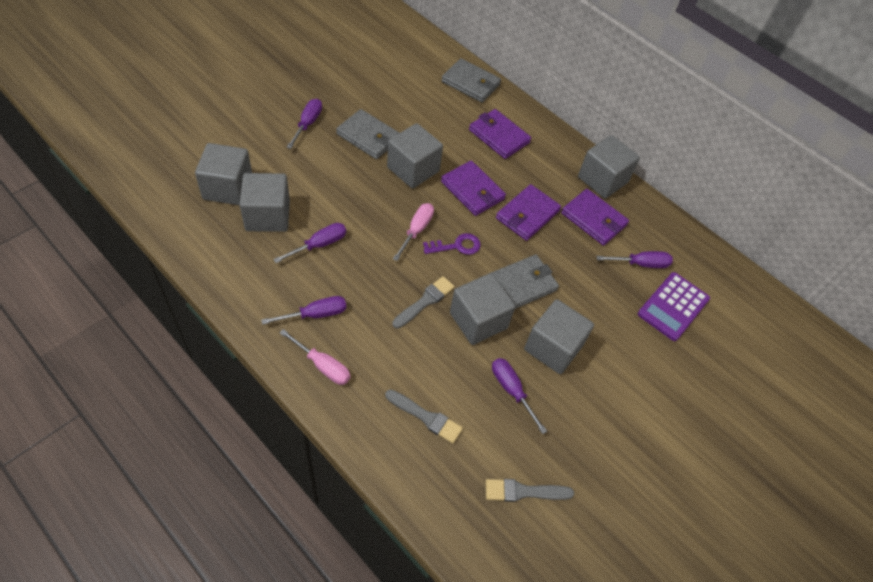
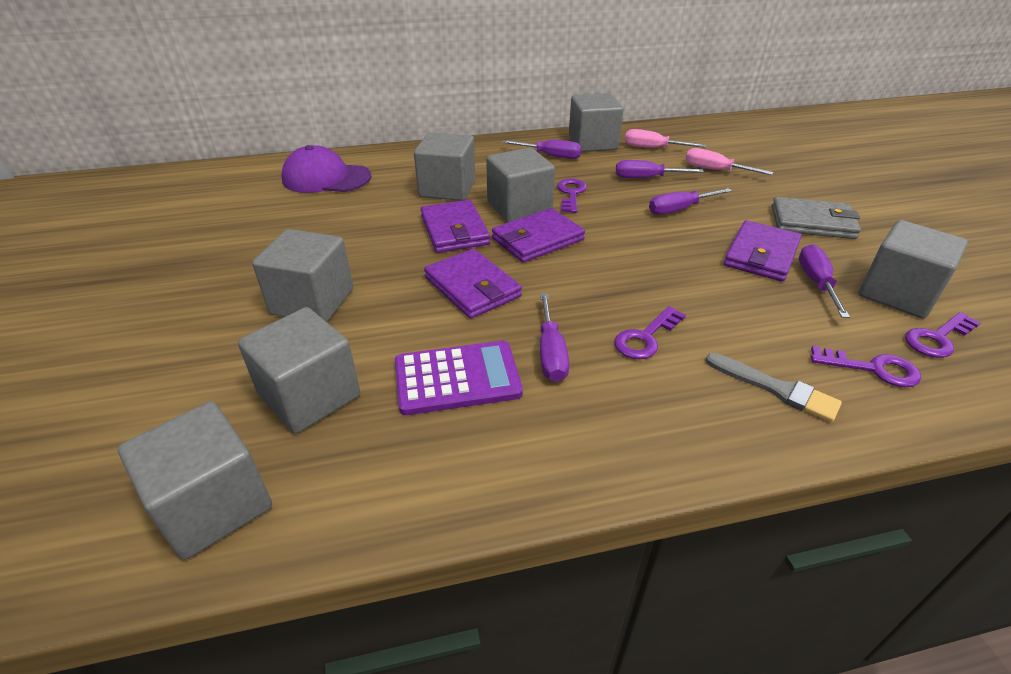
grey brush: 3 -> 1
grey cube: 6 -> 7
grey wallet: 3 -> 1
purple cap: 0 -> 1
purple key: 1 -> 4

